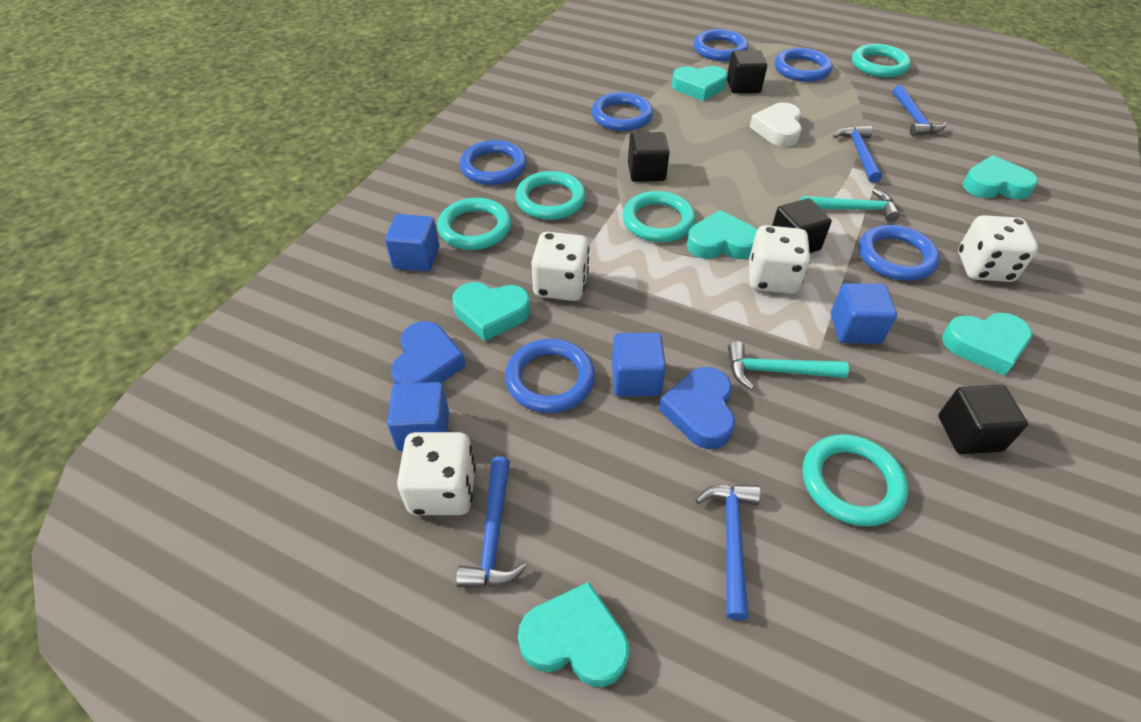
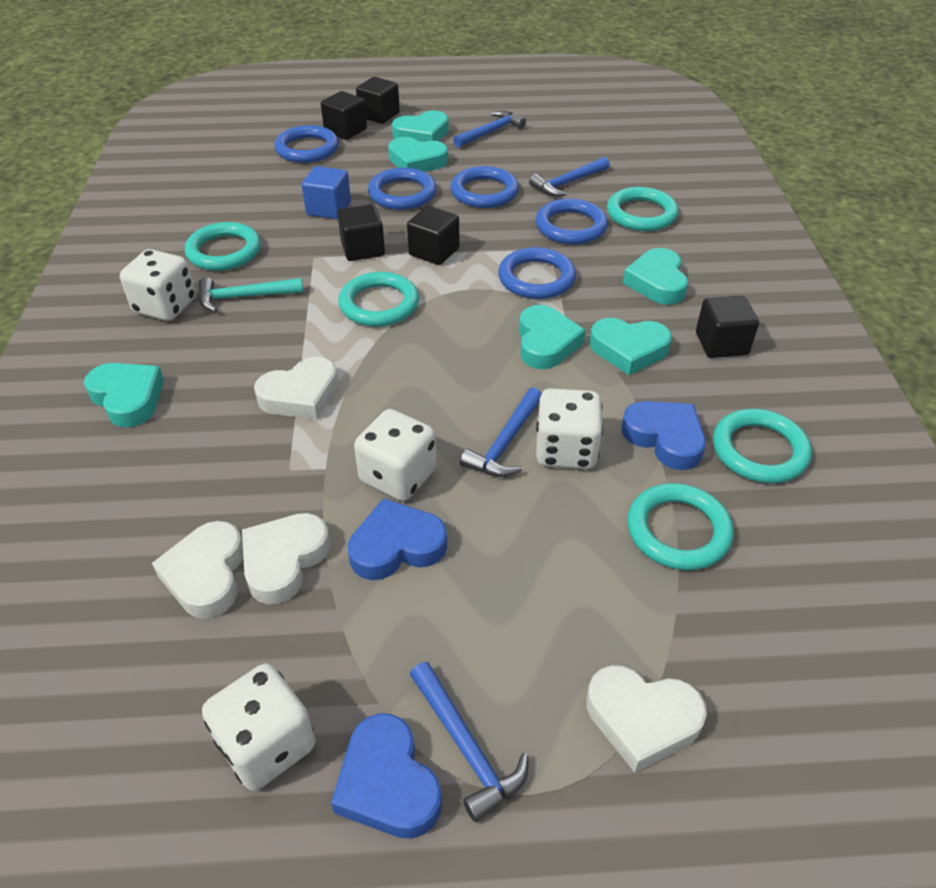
black cube: 4 -> 5
blue cube: 4 -> 1
blue heart: 2 -> 3
blue ring: 6 -> 5
turquoise hammer: 2 -> 1
white heart: 1 -> 4

